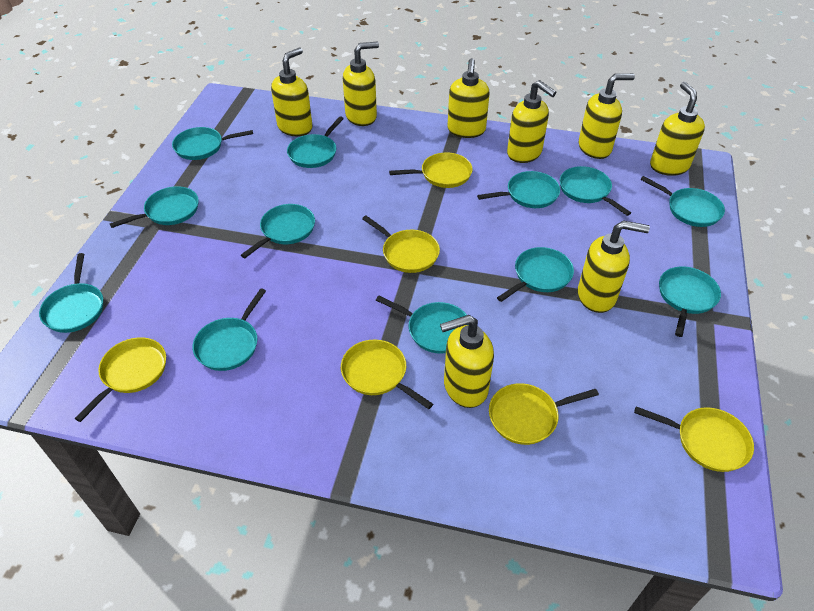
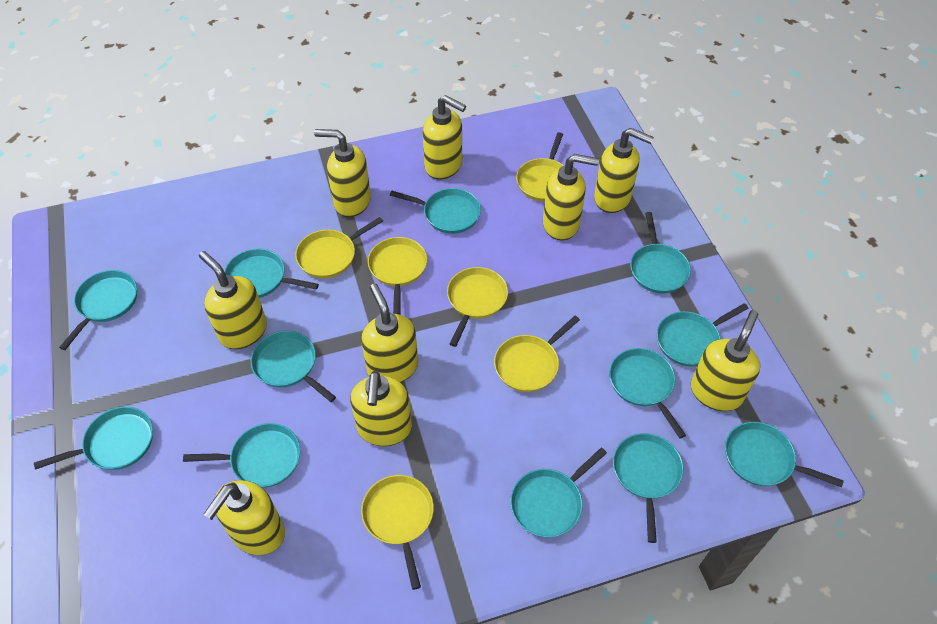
yellow soap dispenser: 8 -> 9

